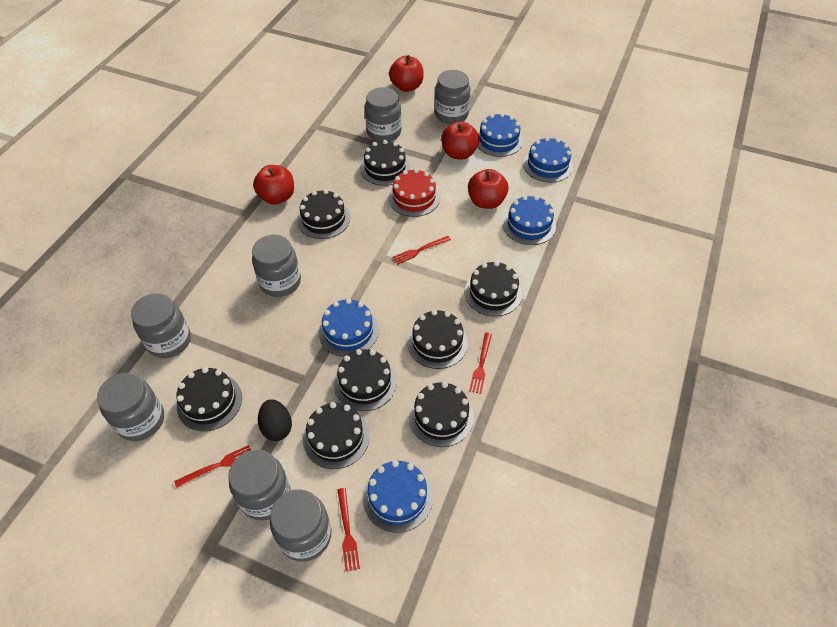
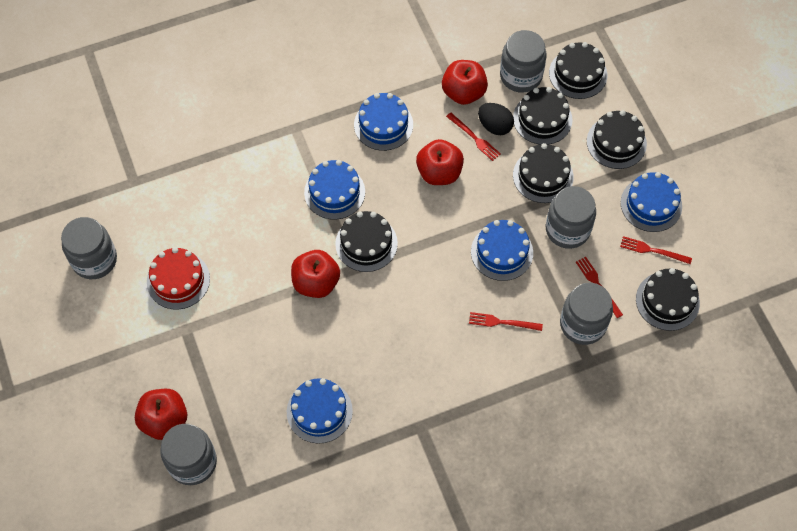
black cake: 8 -> 6
grey jar: 7 -> 5

